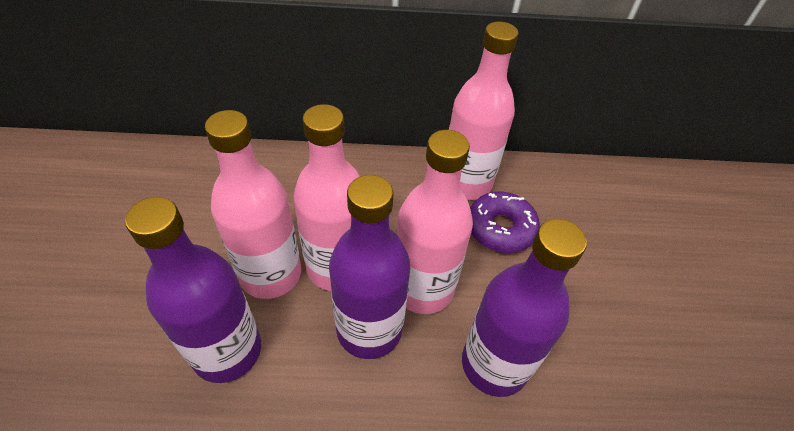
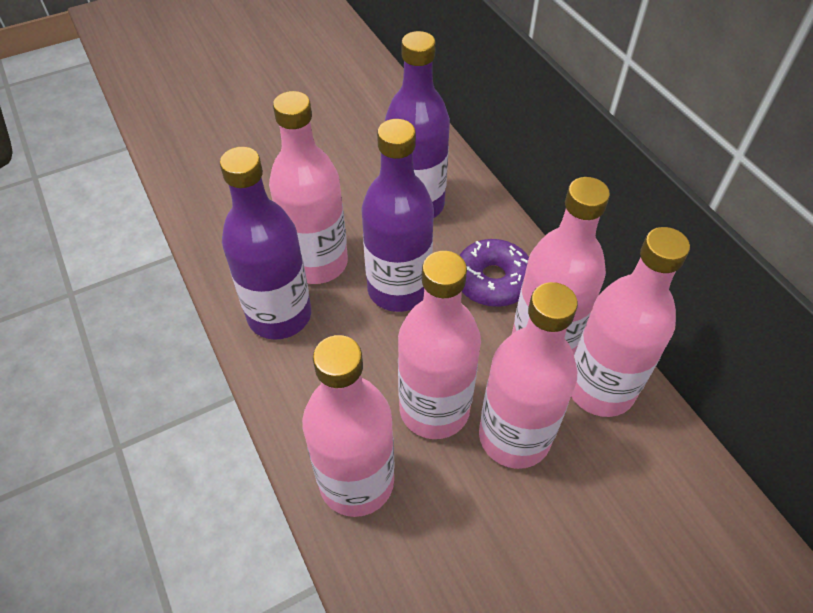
pink bottle: 4 -> 6

